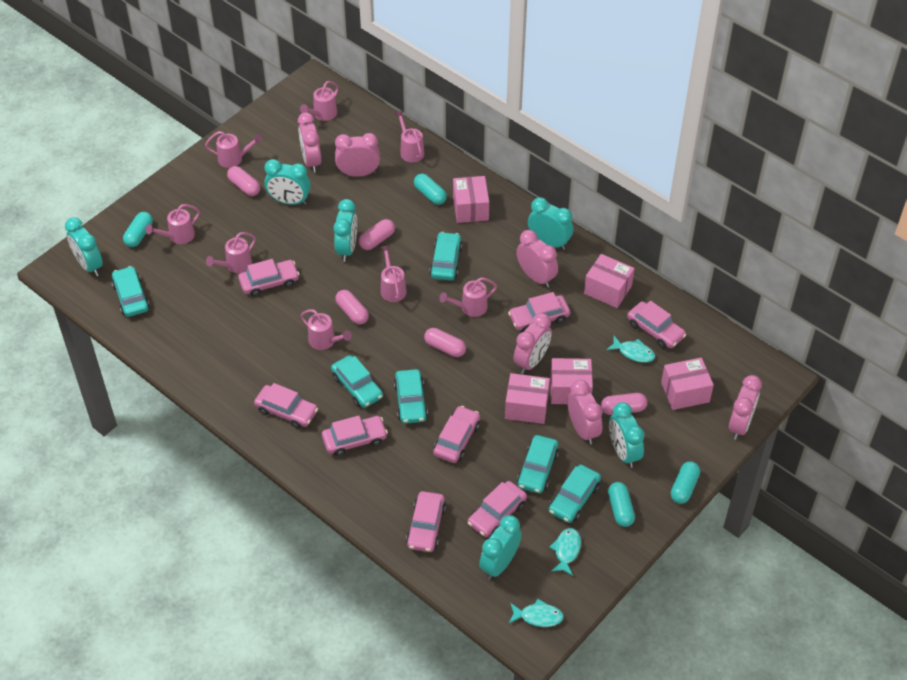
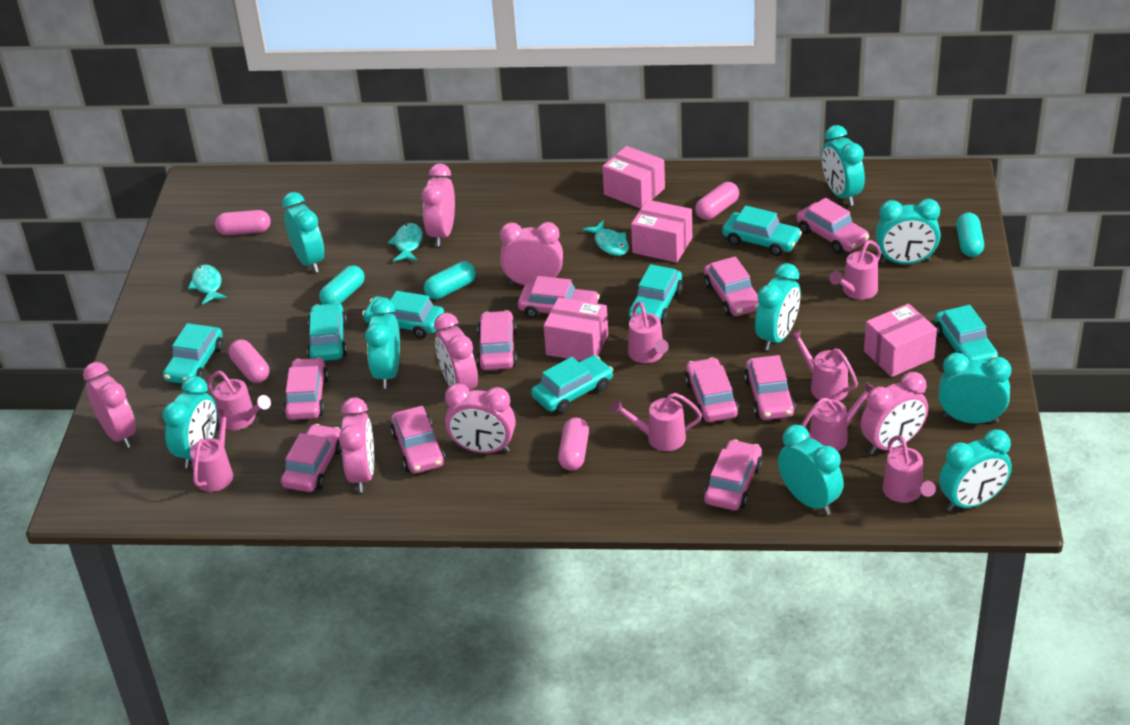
pink box: 5 -> 4
pink capsule: 5 -> 4
pink car: 8 -> 10
pink clock: 6 -> 7
turquoise capsule: 4 -> 3
turquoise car: 6 -> 7
turquoise clock: 6 -> 9

